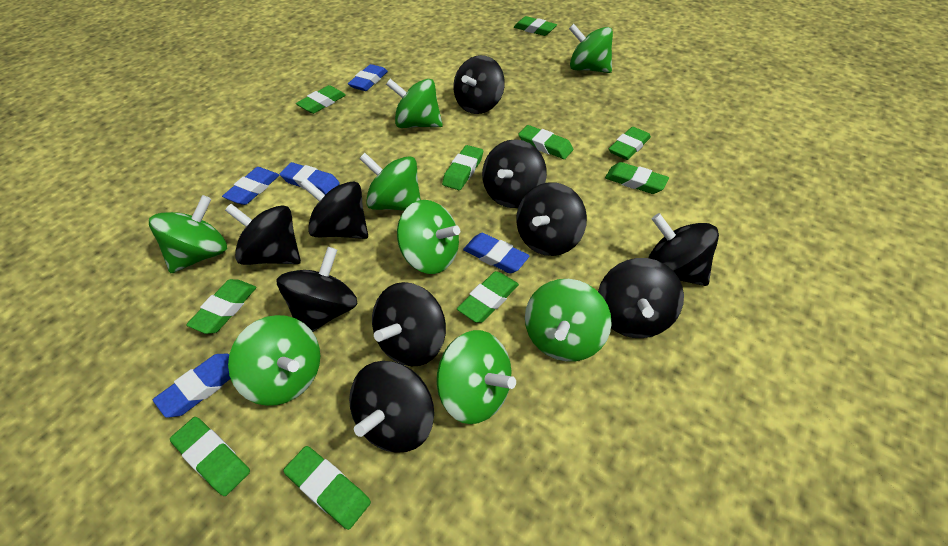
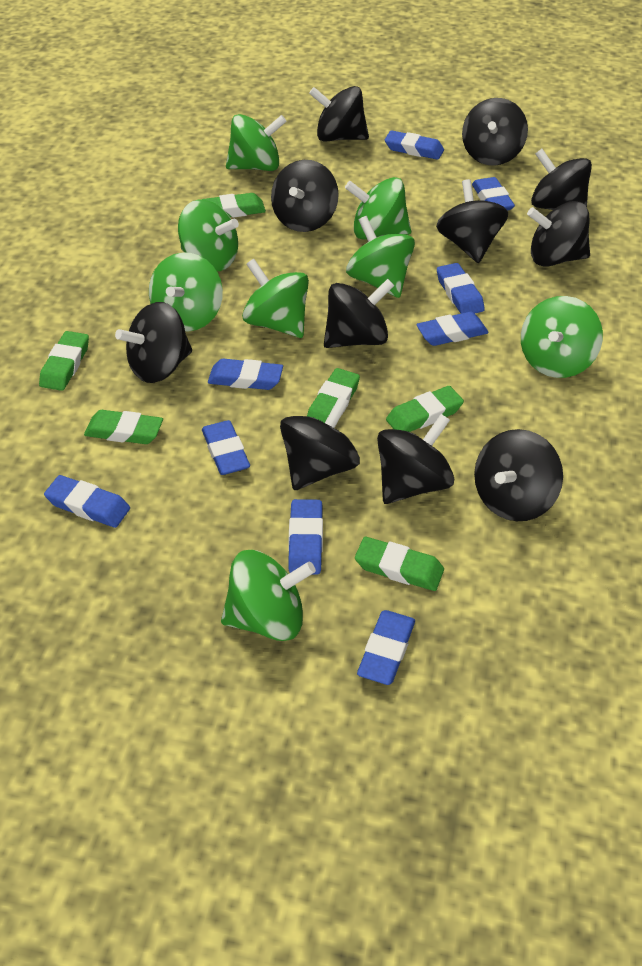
black spinning top: 10 -> 11
blue eraser: 5 -> 9
green eraser: 10 -> 6

